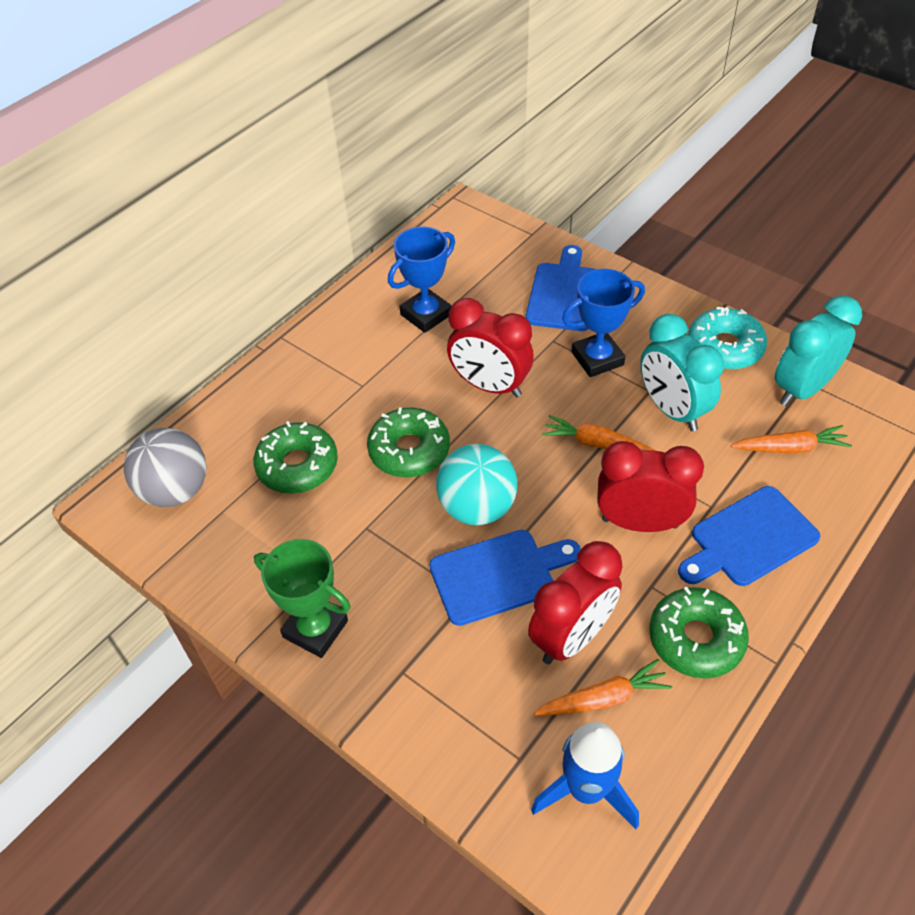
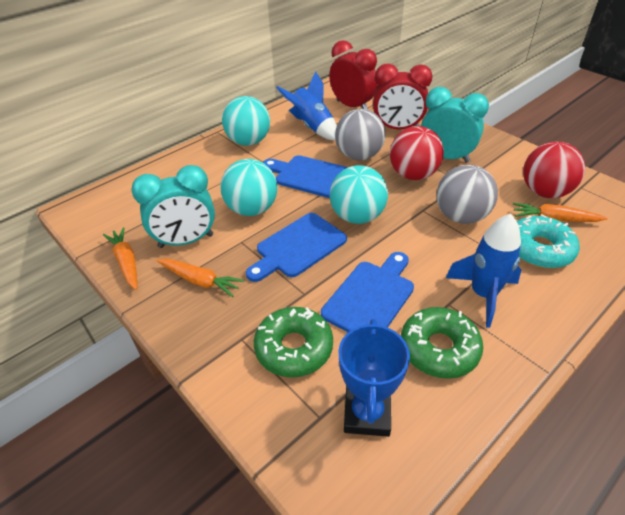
blue rocket: 1 -> 2
blue trophy: 2 -> 1
green donut: 3 -> 2
green trophy: 1 -> 0
grey ball: 1 -> 2
red ball: 0 -> 2
red clock: 3 -> 2
turquoise ball: 1 -> 3

